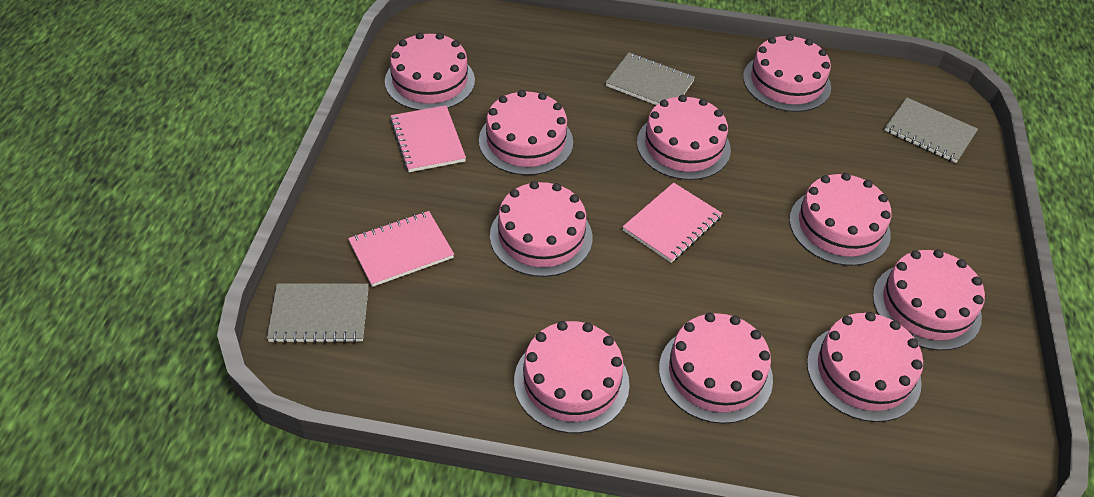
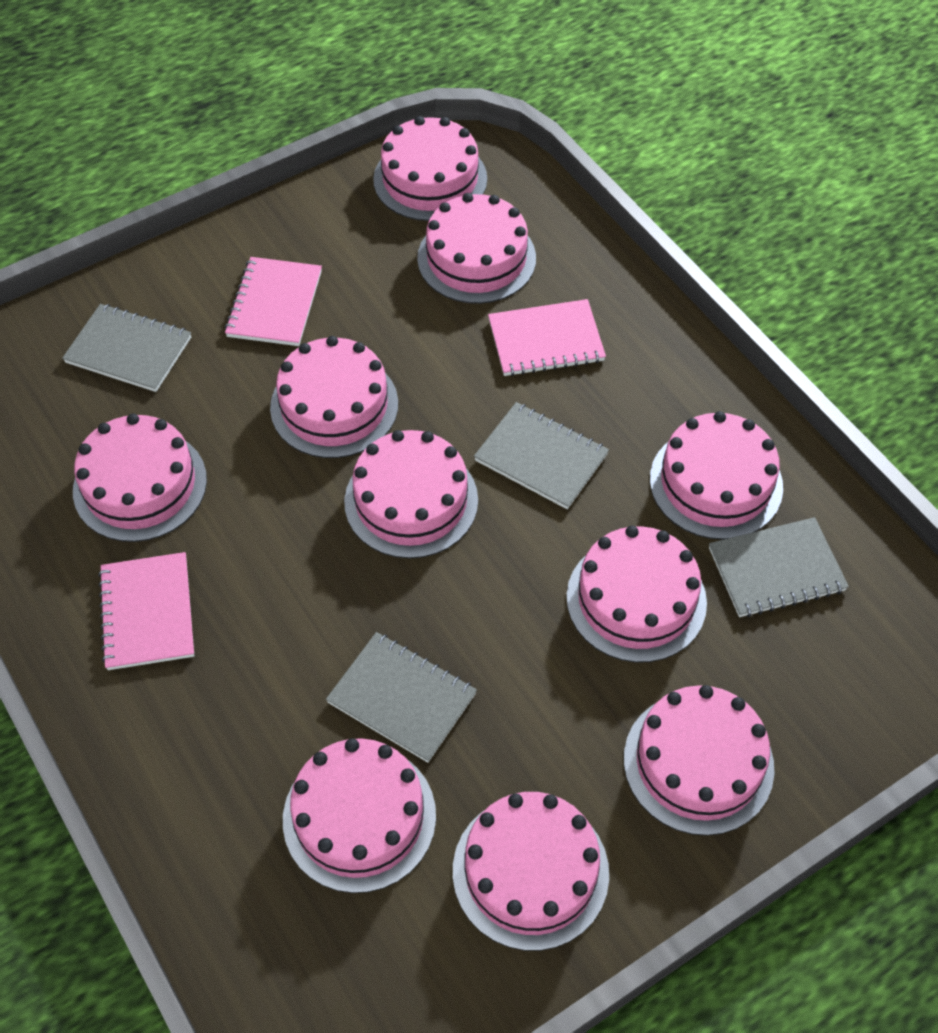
grey notebook: 3 -> 4

